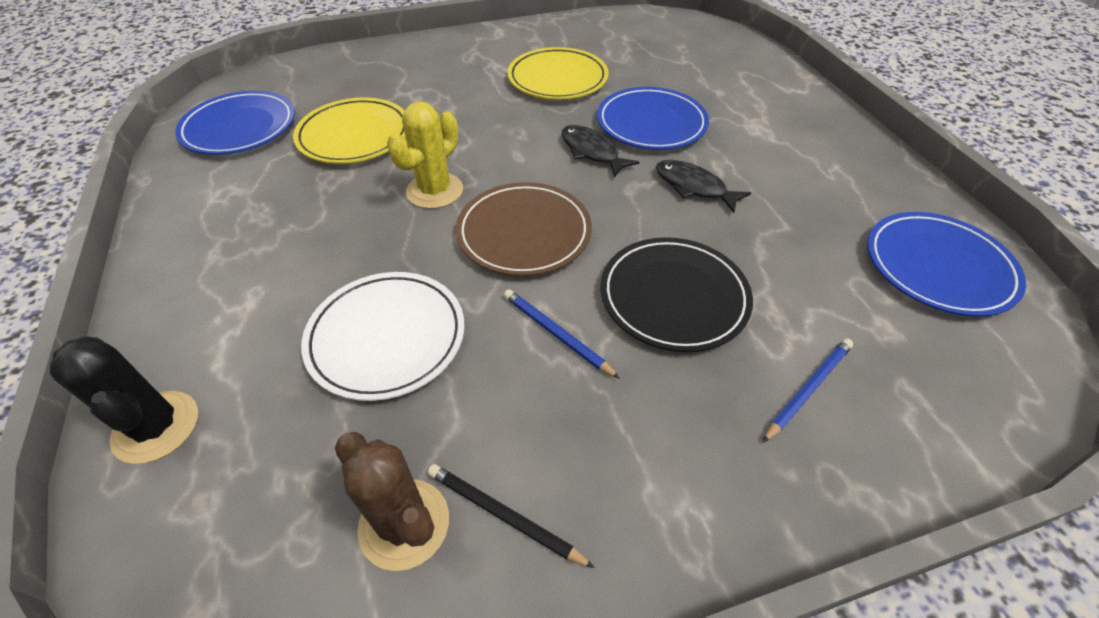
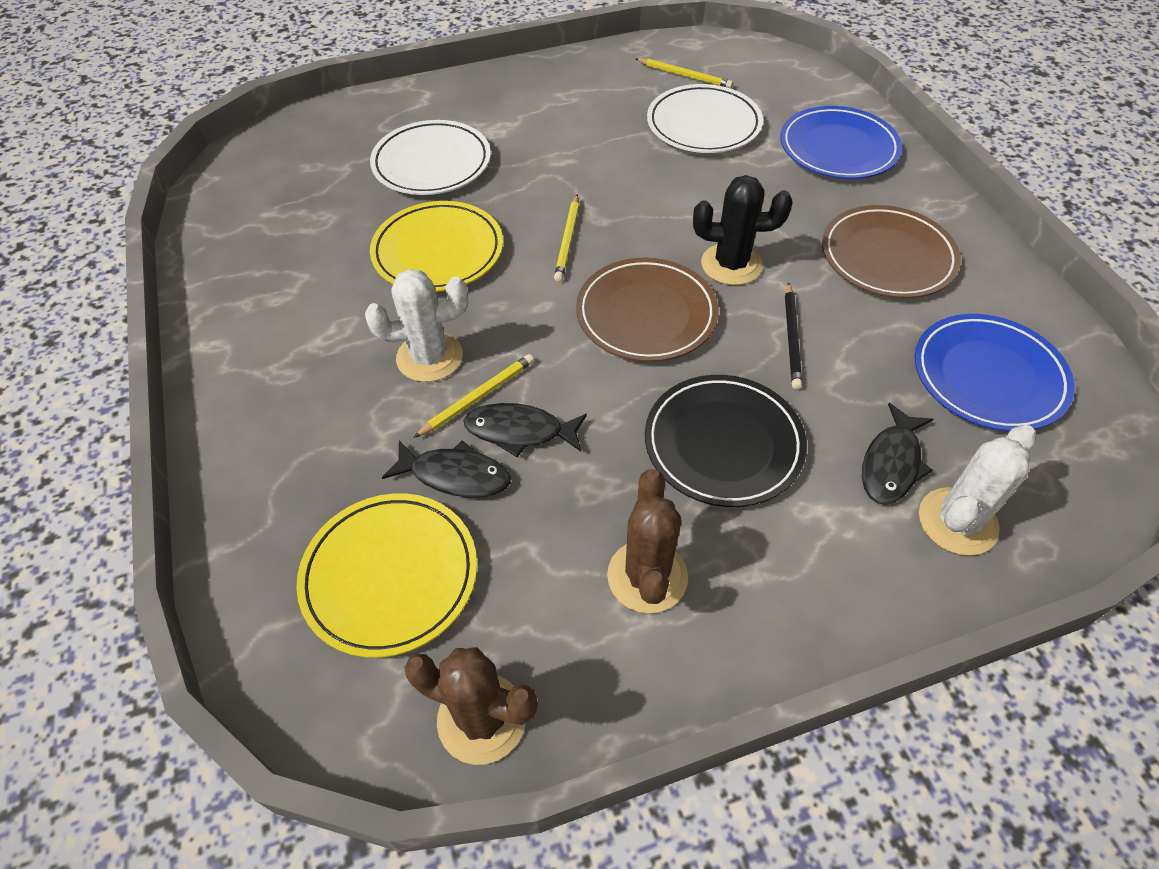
black fish: 2 -> 3
blue pencil: 2 -> 0
blue plate: 3 -> 2
brown cactus: 1 -> 2
brown plate: 1 -> 2
white cactus: 0 -> 2
white plate: 1 -> 2
yellow cactus: 1 -> 0
yellow pencil: 0 -> 3

